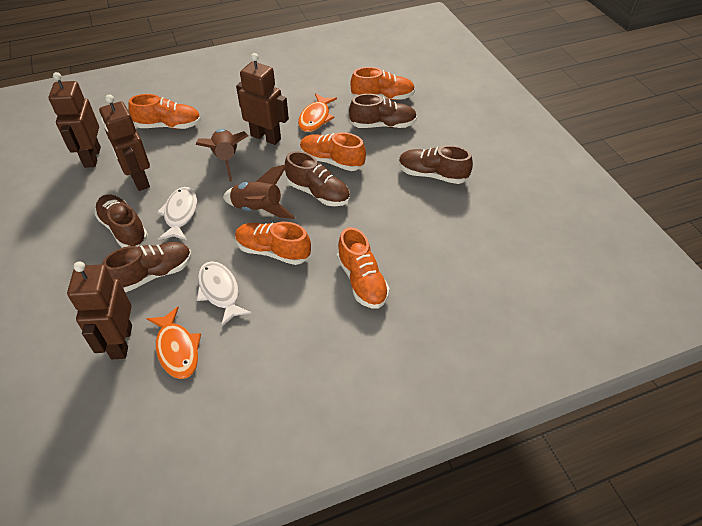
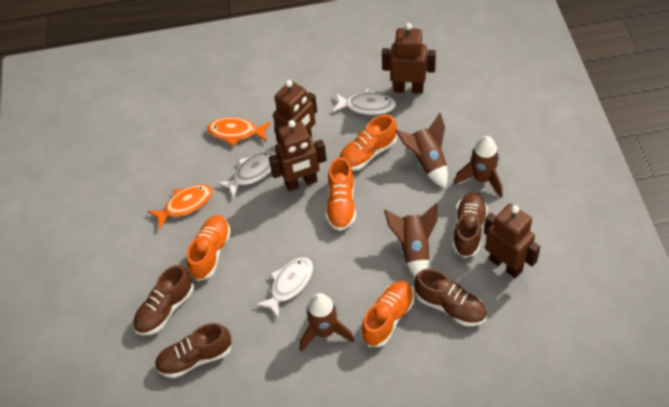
brown rocket: 2 -> 4
brown shoe: 5 -> 4
orange shoe: 5 -> 4
white fish: 2 -> 3

